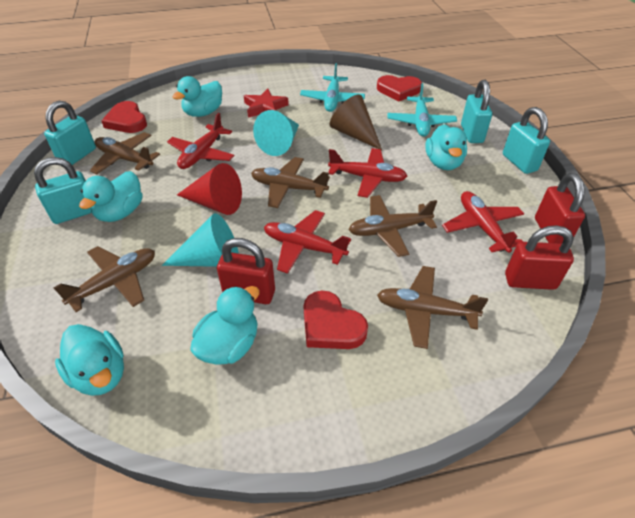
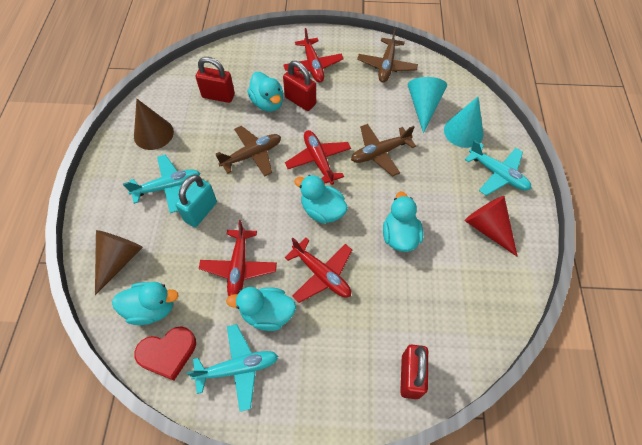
brown cone: 1 -> 2
brown plane: 5 -> 3
red heart: 3 -> 1
red star: 1 -> 0
turquoise padlock: 4 -> 1
turquoise plane: 2 -> 3

